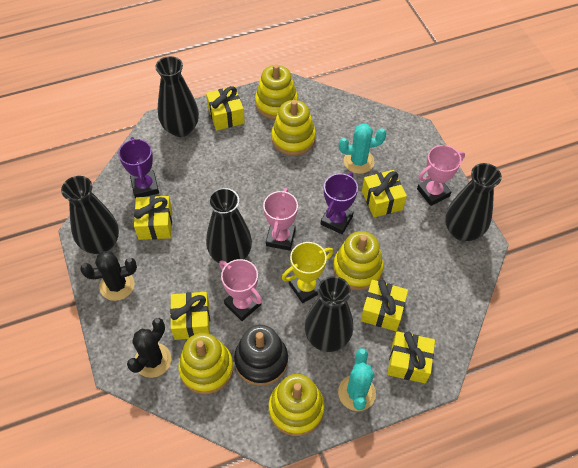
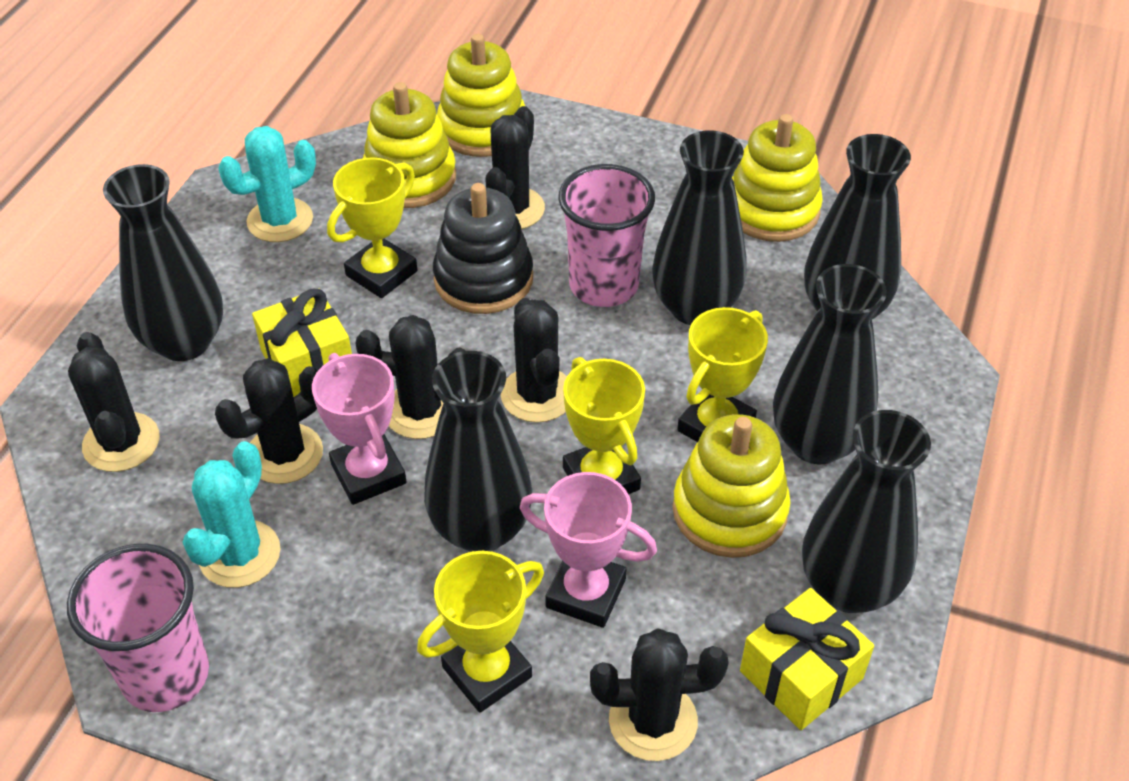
black cactus: 2 -> 6
black vase: 5 -> 6
pink cup: 0 -> 2
pink trophy: 3 -> 2
purple trophy: 2 -> 0
yellow gift: 6 -> 2
yellow stacking toy: 5 -> 4
yellow trophy: 1 -> 4

